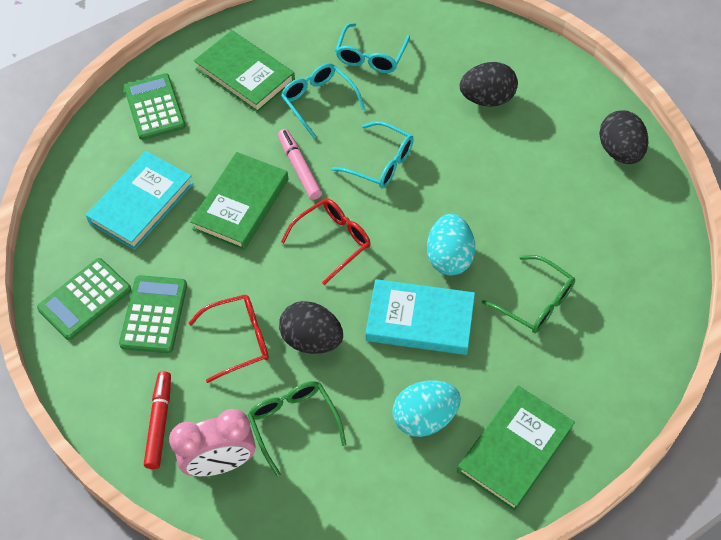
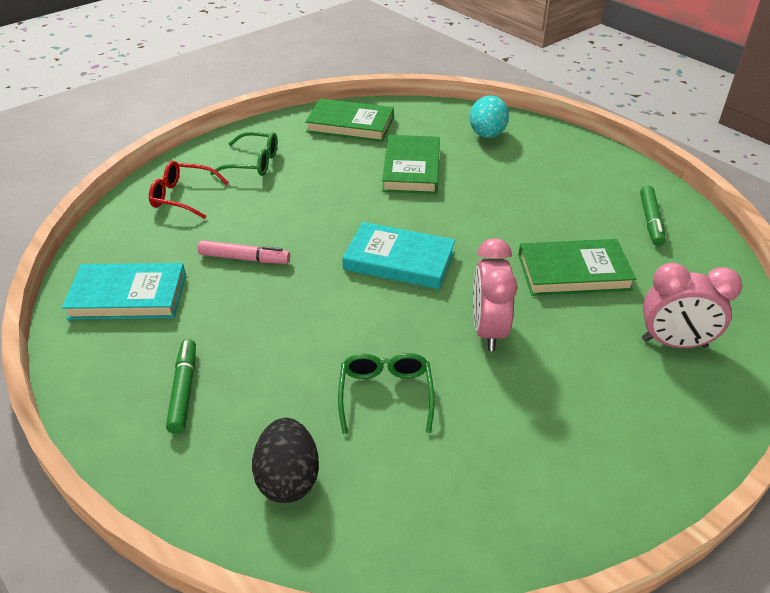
black egg: 3 -> 1
green calculator: 3 -> 0
green marker: 0 -> 2
pink clock: 1 -> 2
red glasses: 2 -> 1
red marker: 1 -> 0
turquoise egg: 2 -> 1
turquoise glasses: 3 -> 0

